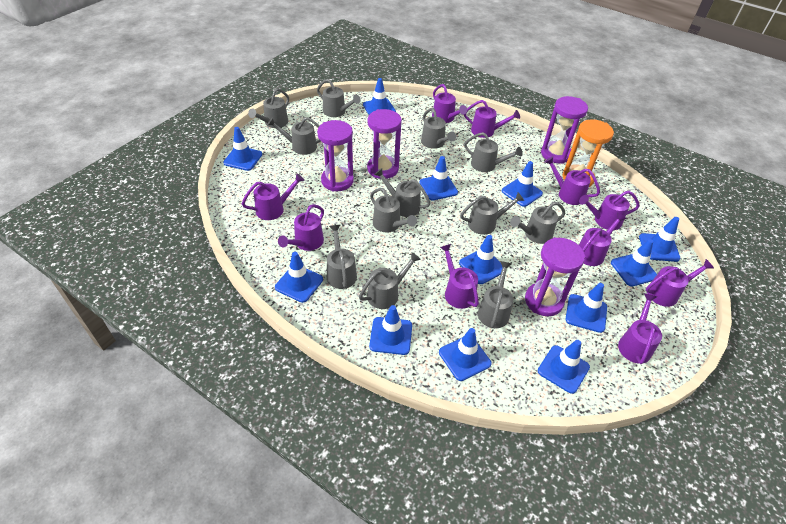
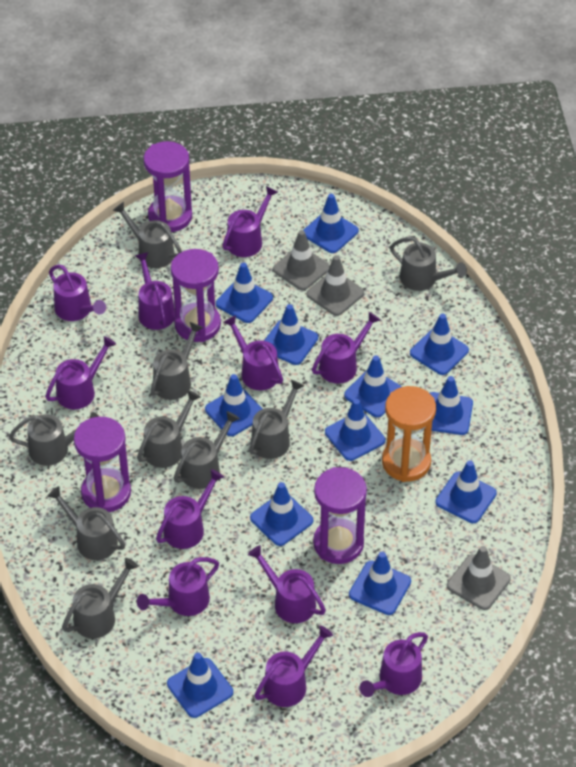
grey traffic cone: 0 -> 3
grey watering can: 12 -> 9
purple watering can: 10 -> 11

